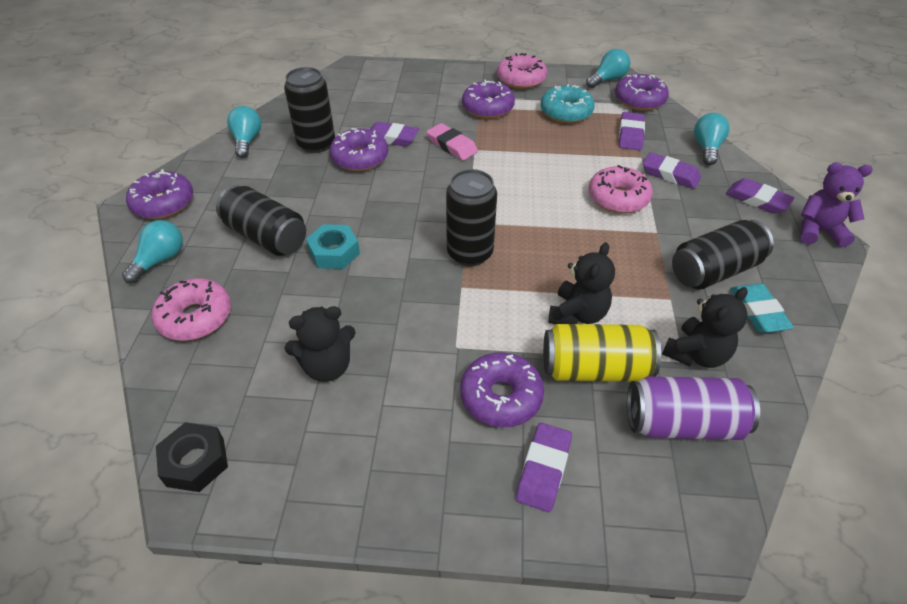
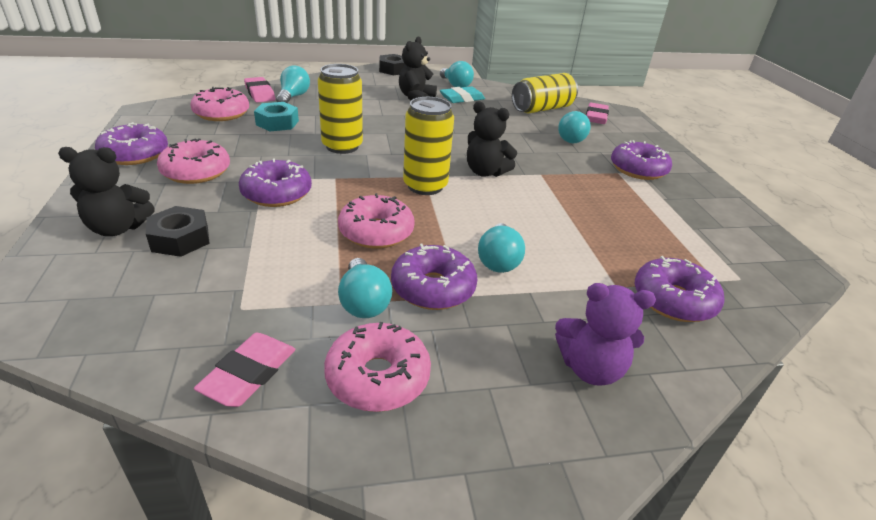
black can: 4 -> 0
black nut: 1 -> 2
pink donut: 3 -> 4
pink eraser: 1 -> 3
purple can: 1 -> 0
purple eraser: 5 -> 0
turquoise donut: 1 -> 0
turquoise light bulb: 4 -> 5
yellow can: 1 -> 3

